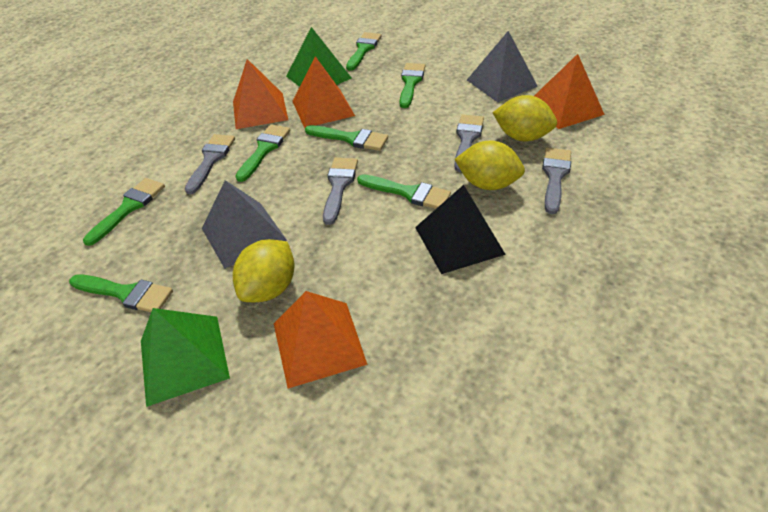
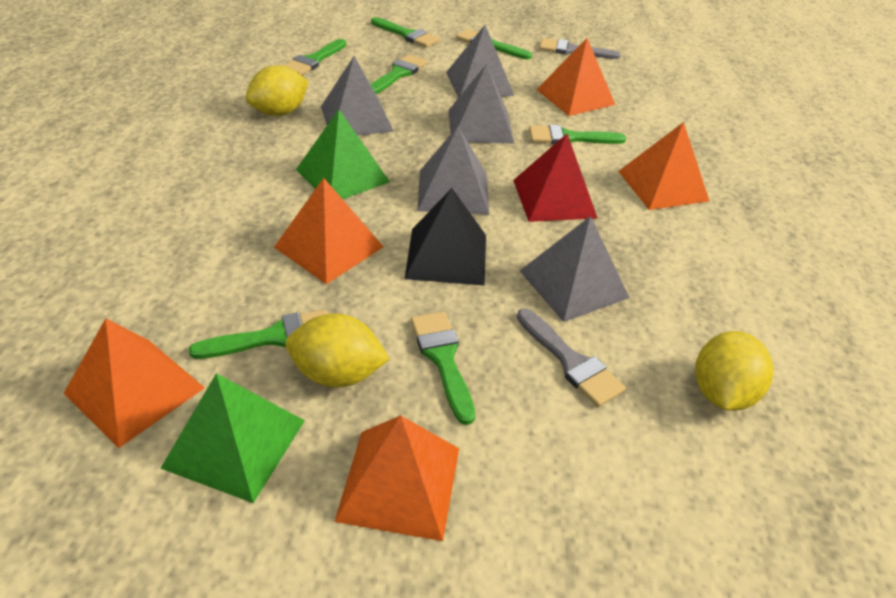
grey brush: 4 -> 2
grey pyramid: 2 -> 5
orange pyramid: 4 -> 5
red pyramid: 0 -> 1

